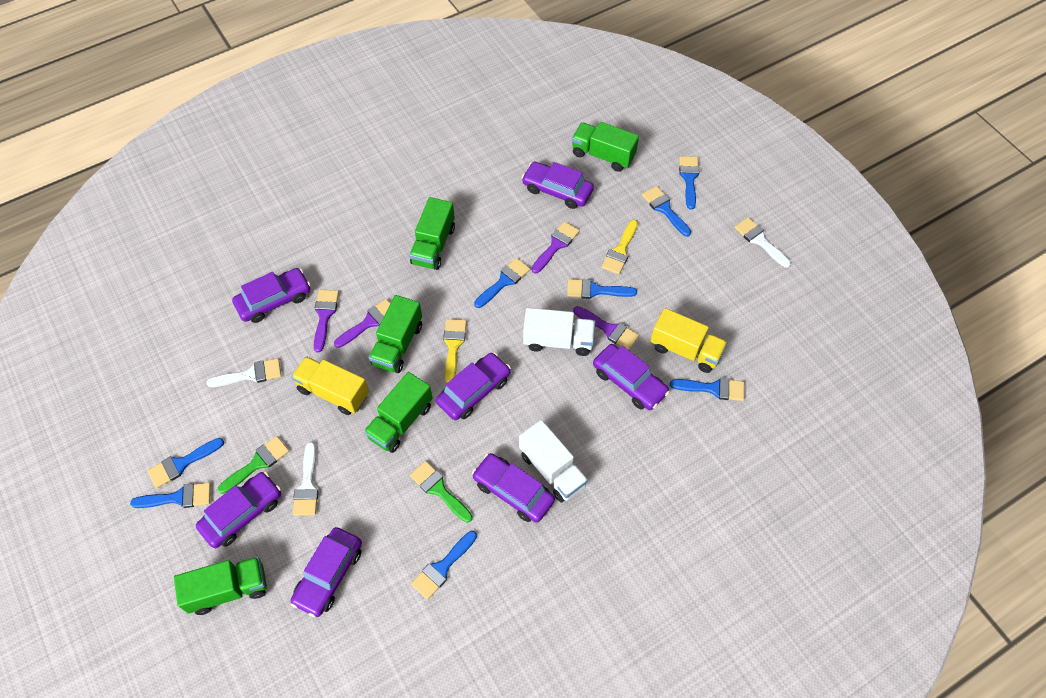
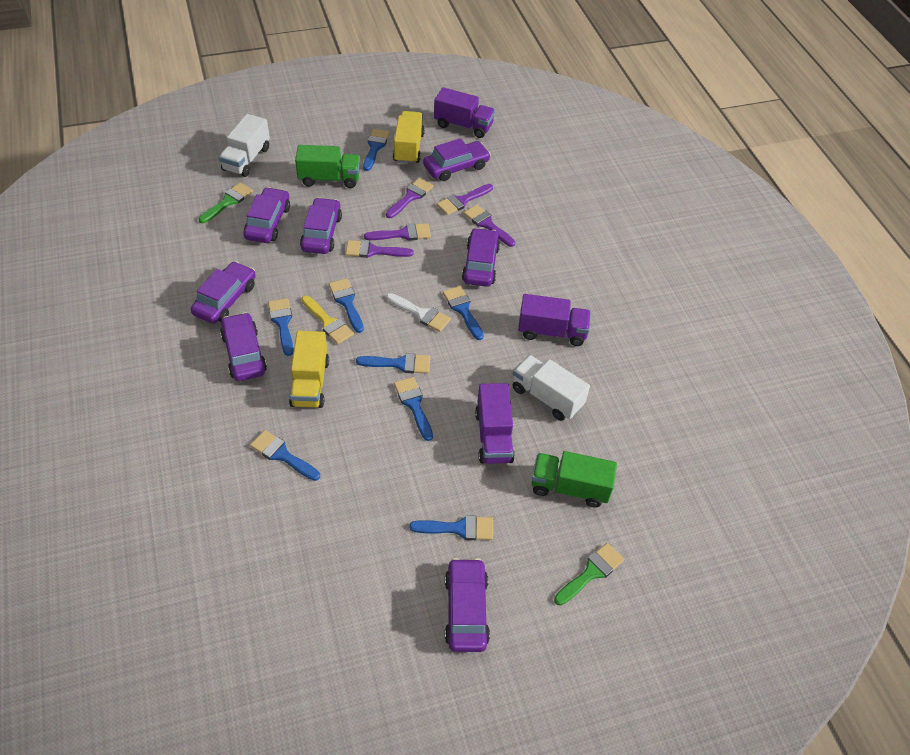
green truck: 5 -> 2
purple brush: 4 -> 5
purple truck: 0 -> 3
white brush: 3 -> 1
yellow brush: 2 -> 1

